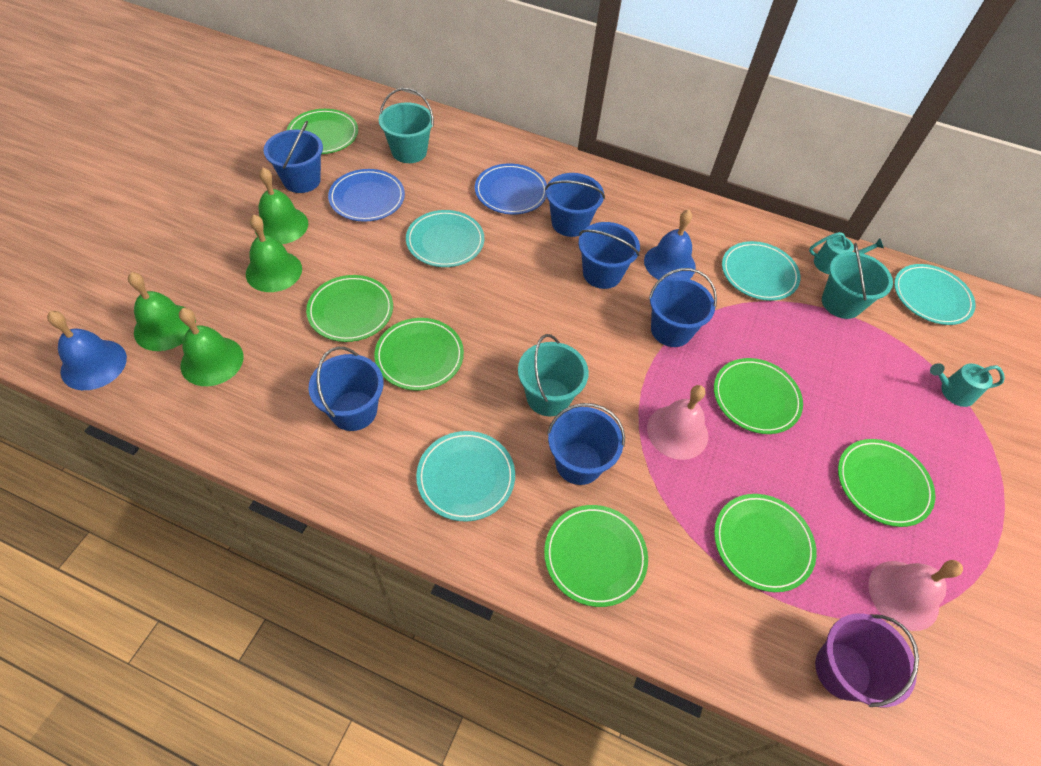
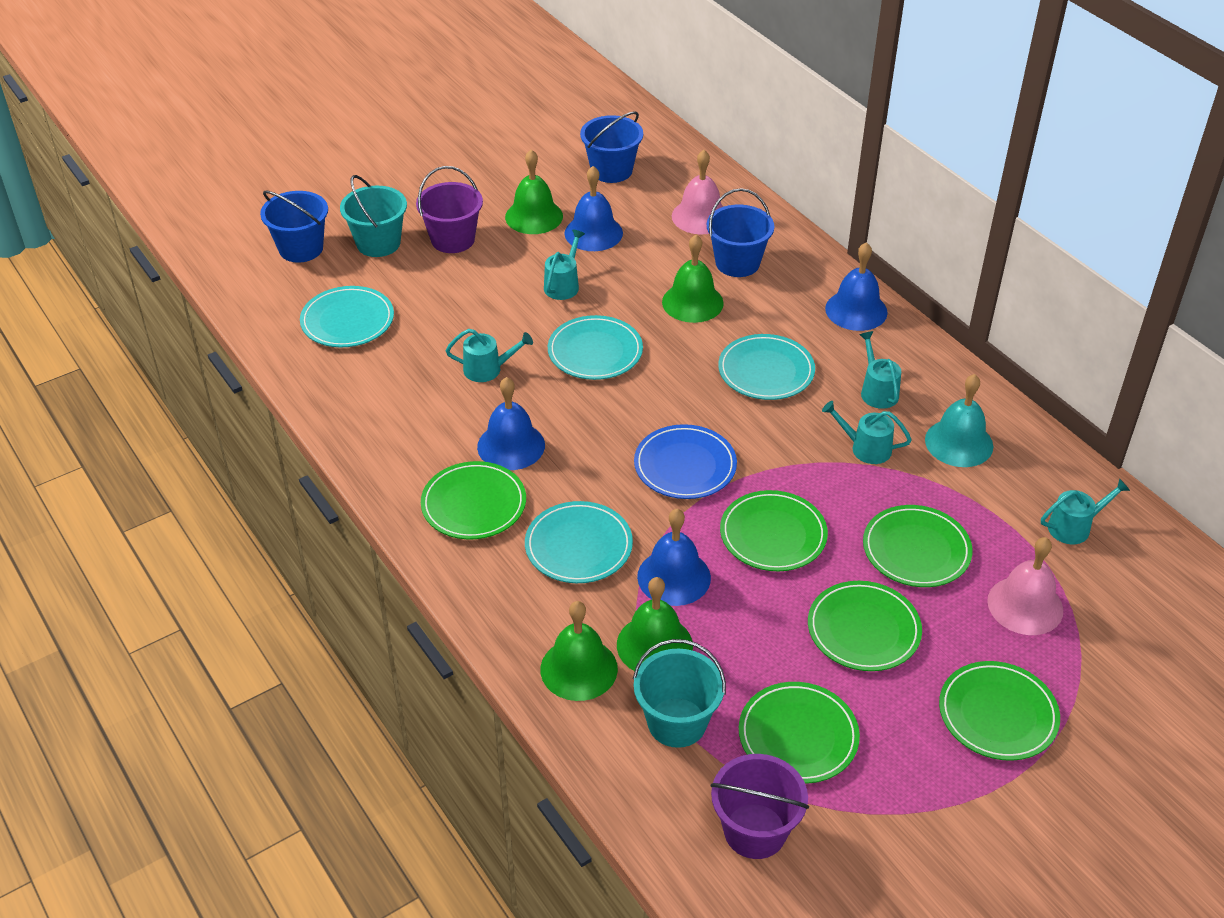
blue bell: 2 -> 4
blue bucket: 6 -> 3
blue plate: 2 -> 1
green plate: 7 -> 6
purple bucket: 1 -> 2
turquoise bell: 0 -> 1
turquoise bucket: 3 -> 2
turquoise watering can: 2 -> 5

